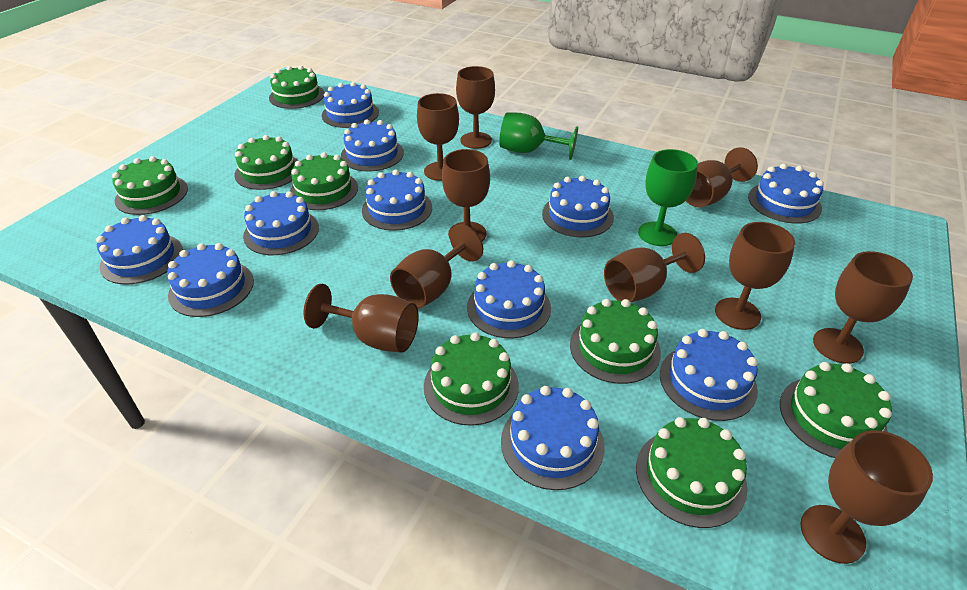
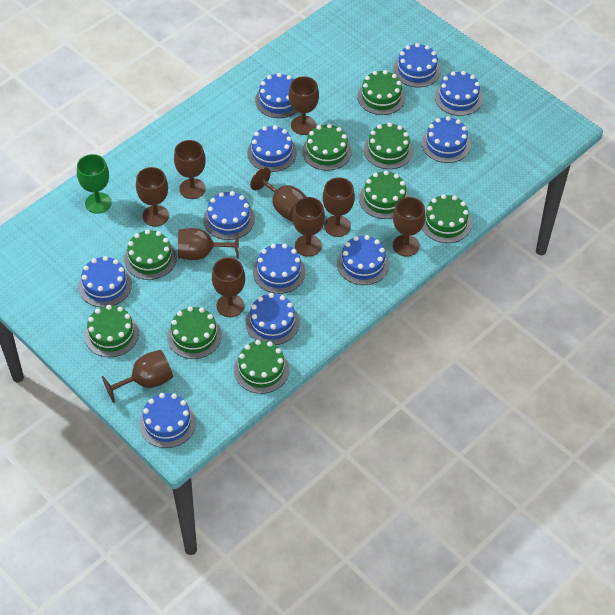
green cake: 8 -> 9
green goblet: 2 -> 1

